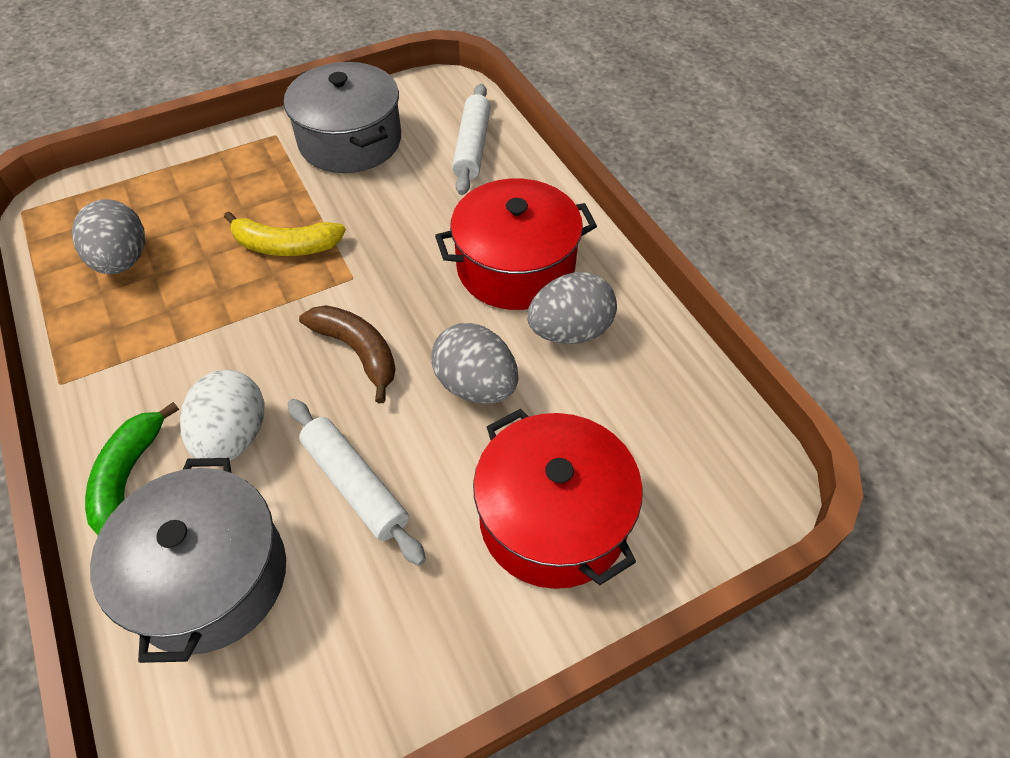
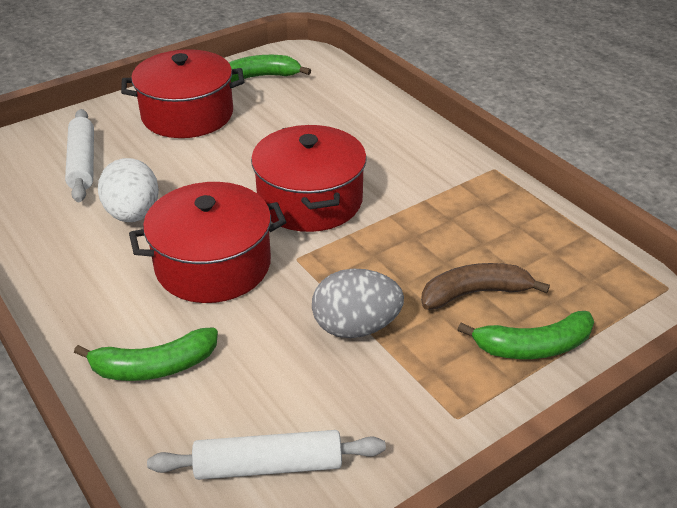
green banana: 1 -> 3
grey egg: 3 -> 1
grey pot: 2 -> 0
red pot: 2 -> 3
yellow banana: 1 -> 0

